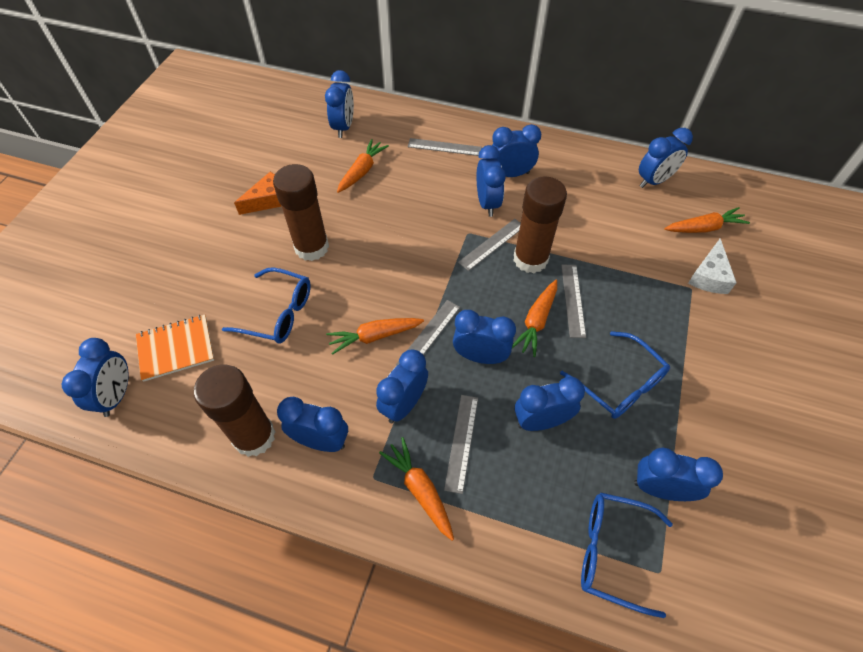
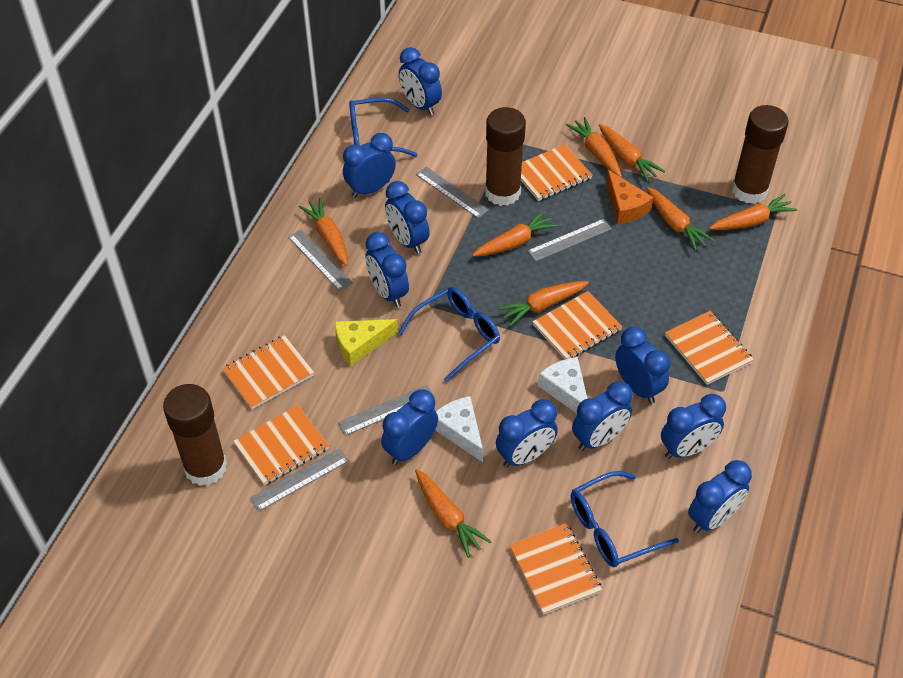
orange carrot: 5 -> 8
orange notebook: 1 -> 6
white cheese: 1 -> 2
yellow cheese: 0 -> 1

